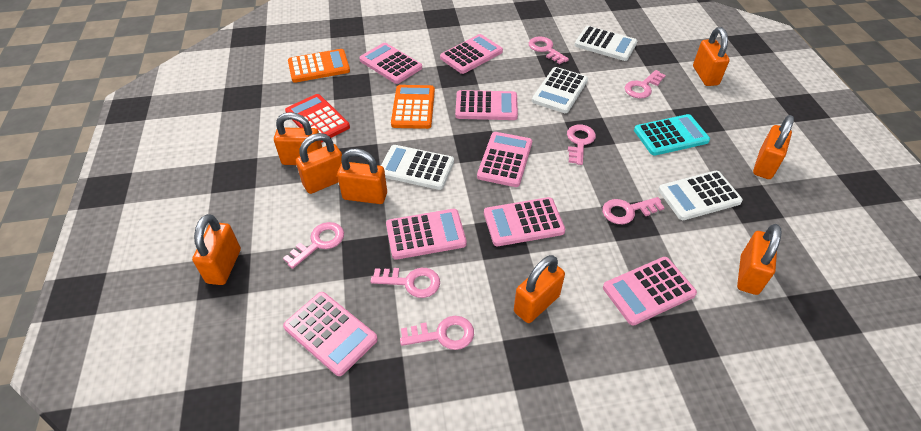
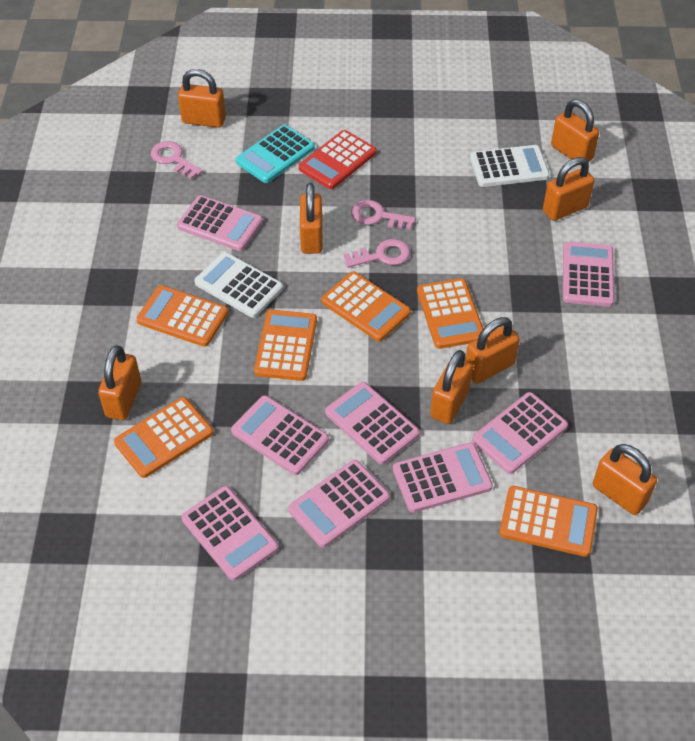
orange calculator: 2 -> 6
pink key: 7 -> 3
white calculator: 4 -> 2

